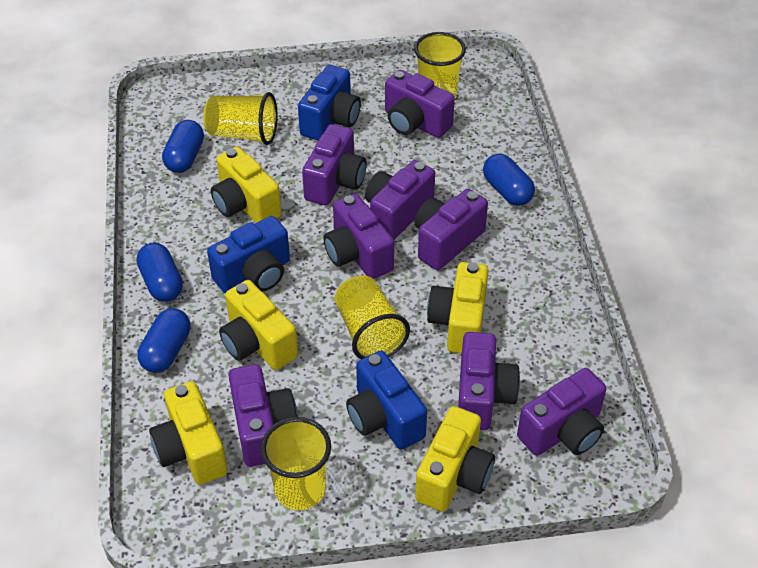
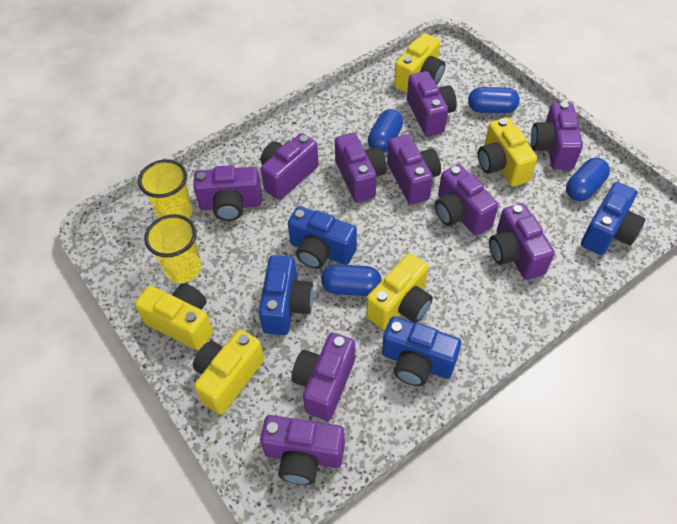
blue camera: 3 -> 4
purple camera: 8 -> 10
yellow cup: 4 -> 2

